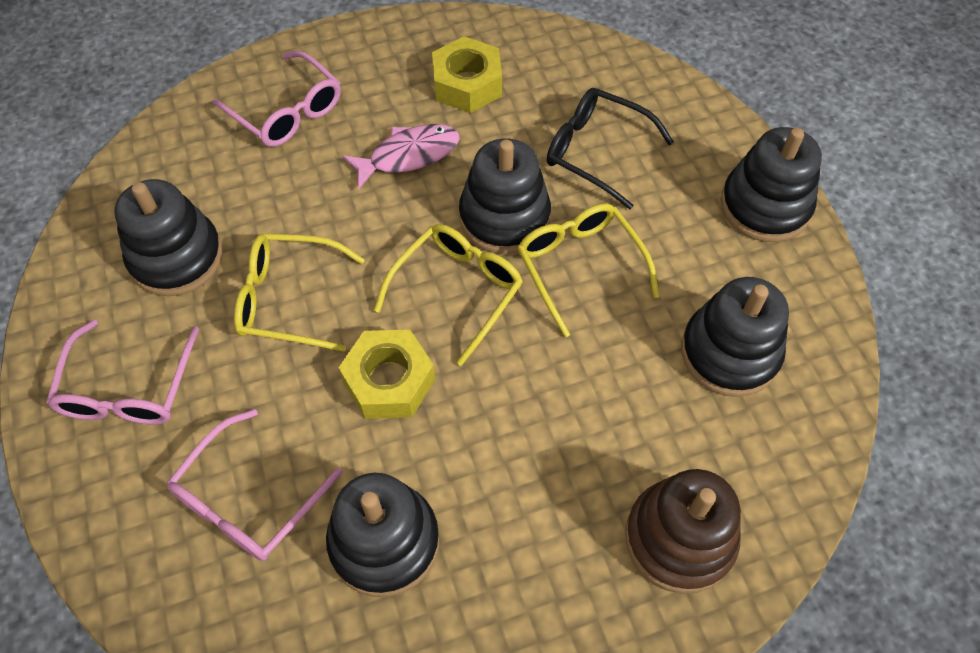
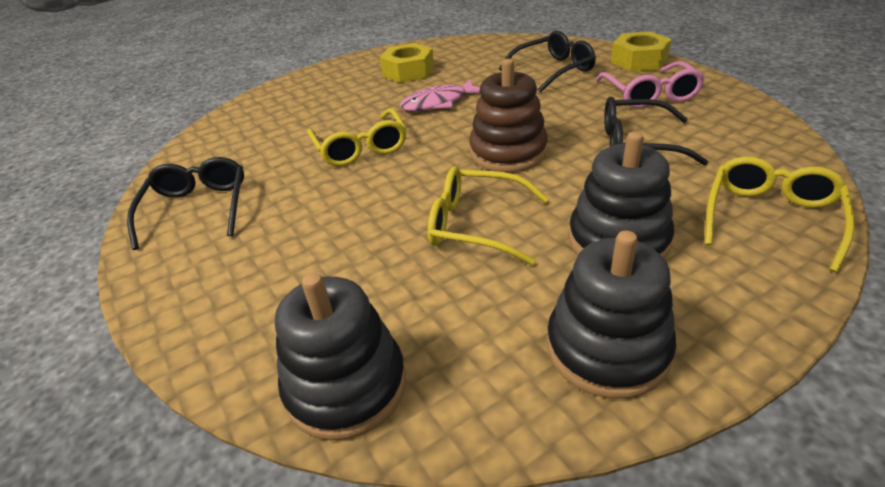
black glasses: 1 -> 3
black stacking toy: 5 -> 3
pink glasses: 3 -> 1

